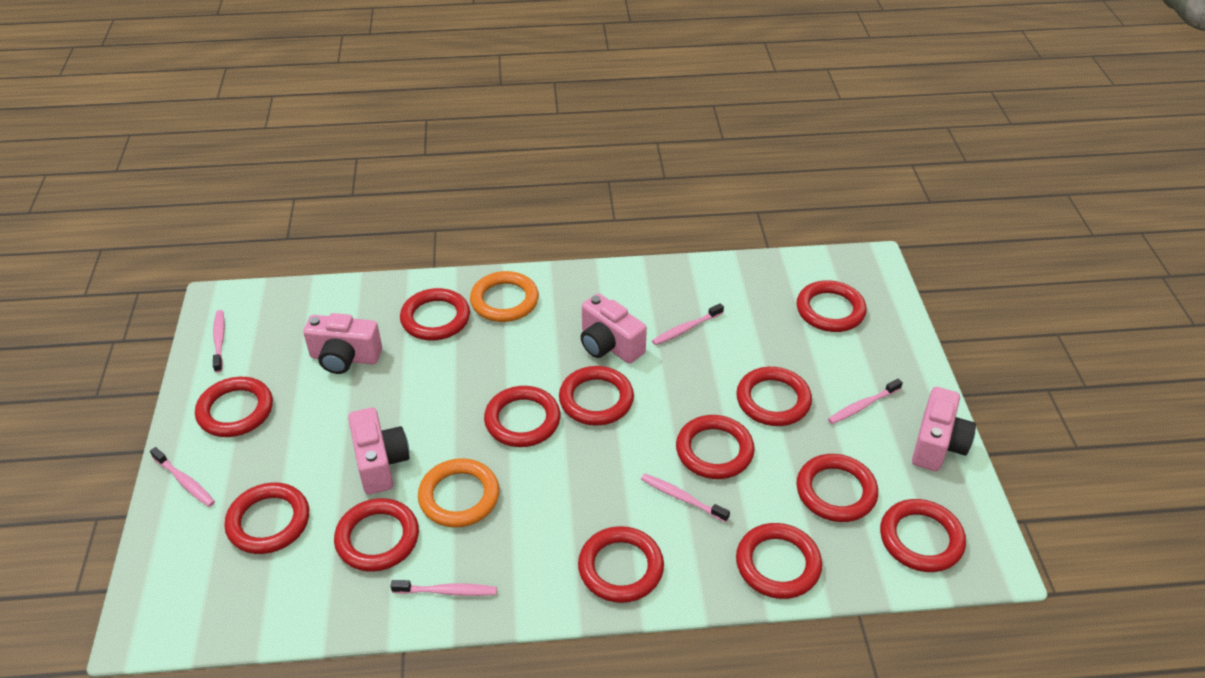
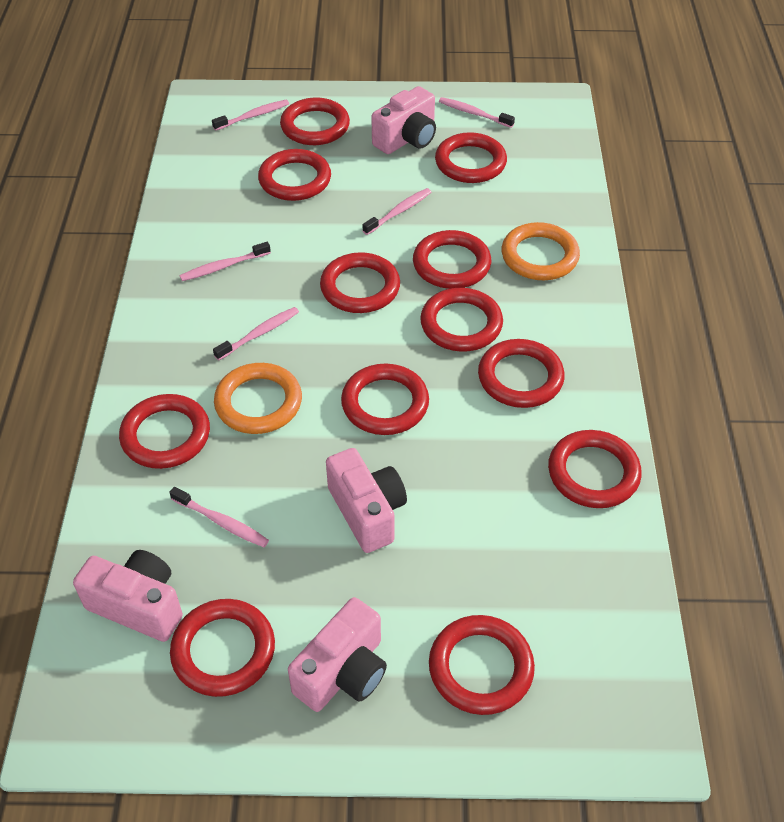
red ring: 13 -> 12

